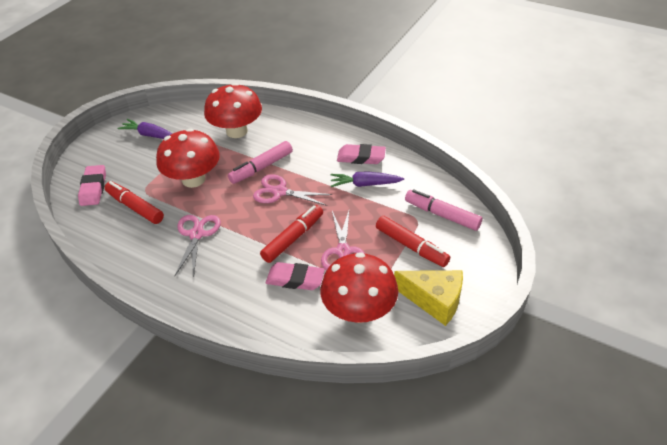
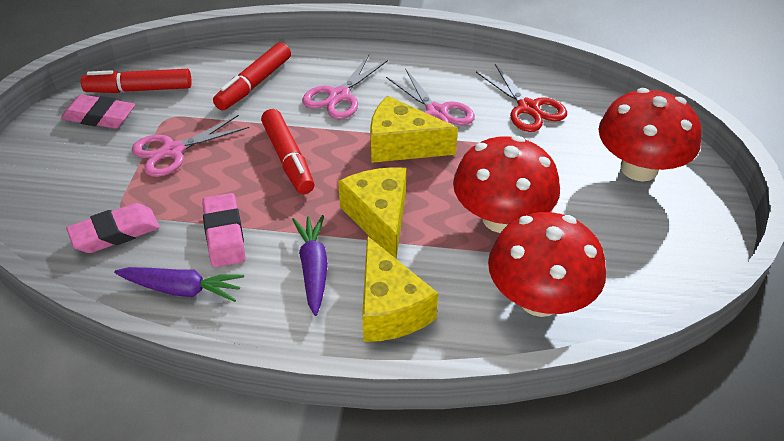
pink marker: 2 -> 0
red scissors: 0 -> 1
yellow cheese: 1 -> 3

